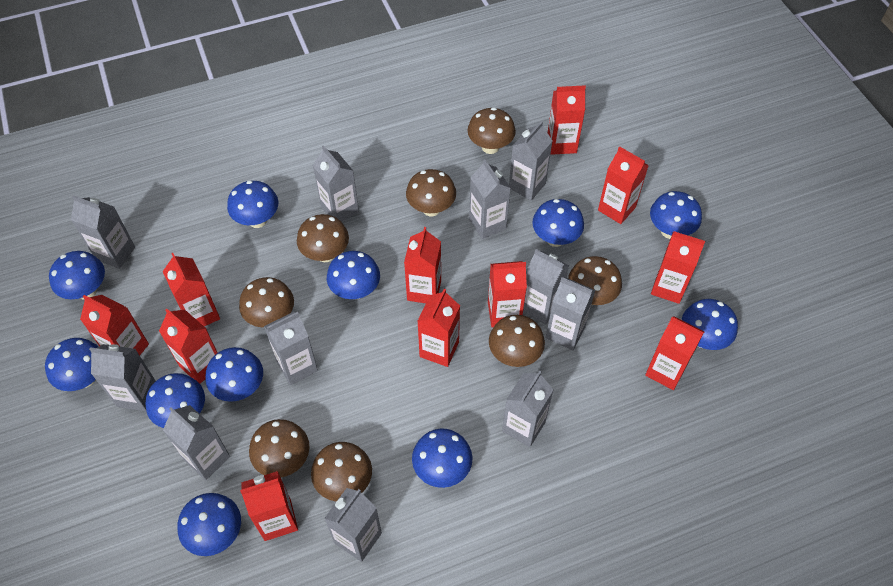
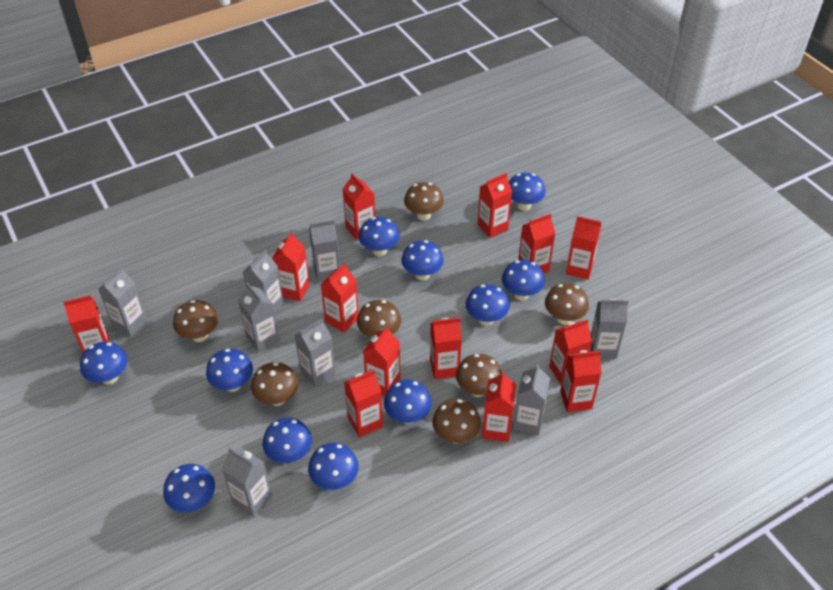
brown mushroom: 8 -> 7
grey carton: 11 -> 8
red carton: 11 -> 13

